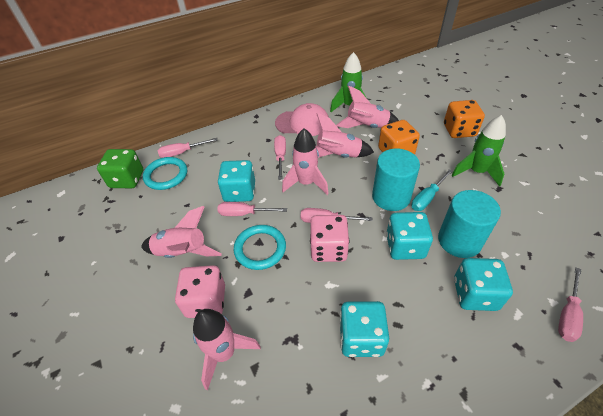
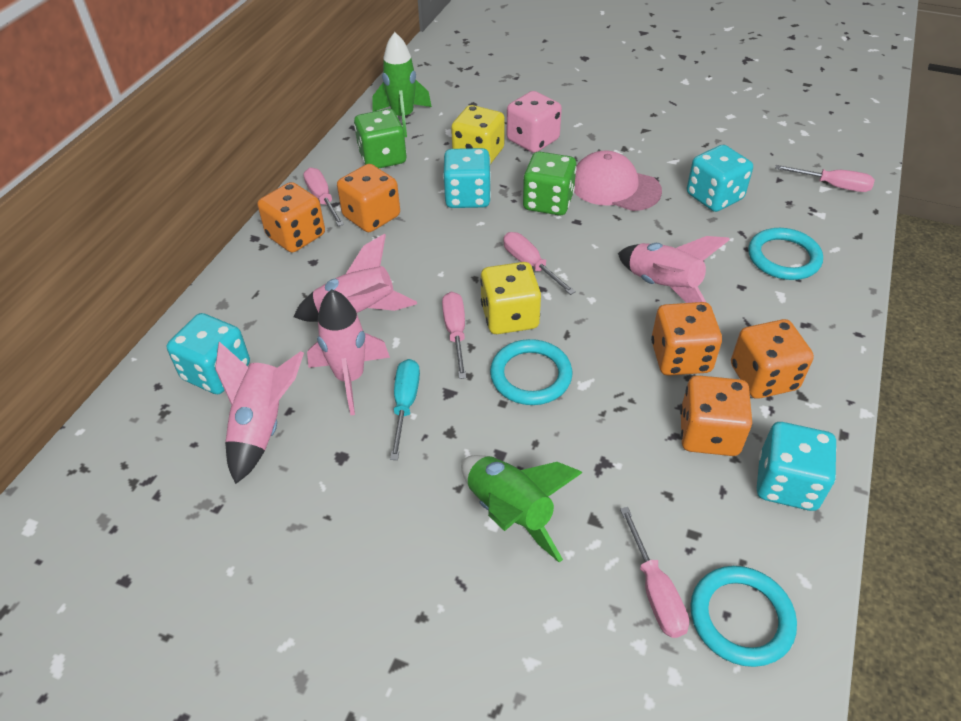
green dice: 1 -> 2
orange dice: 2 -> 5
pink dice: 2 -> 1
pink rocket: 5 -> 4
turquoise cylinder: 2 -> 0
turquoise ring: 2 -> 3
yellow dice: 0 -> 2

